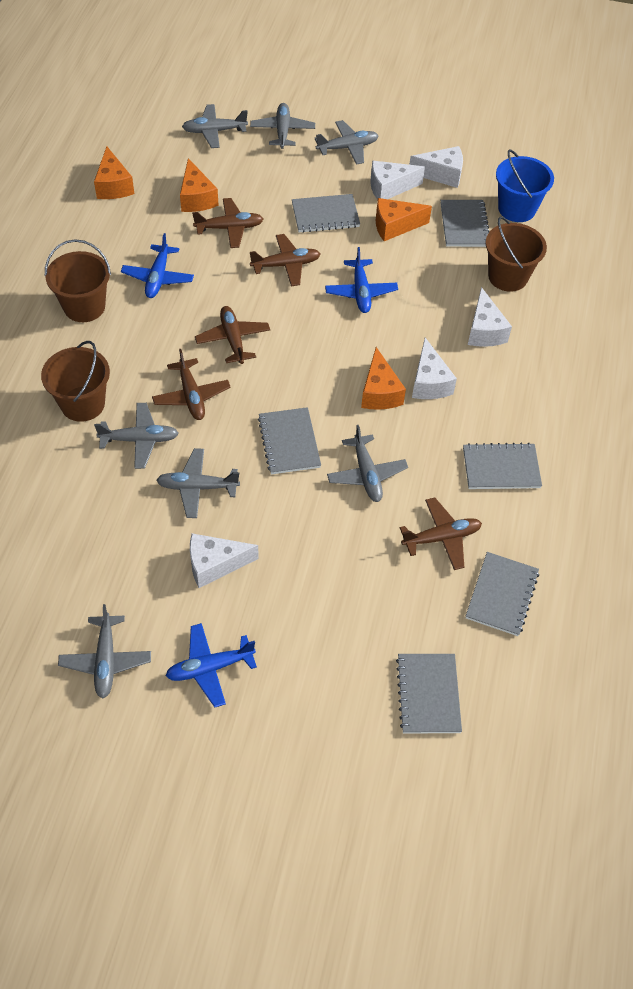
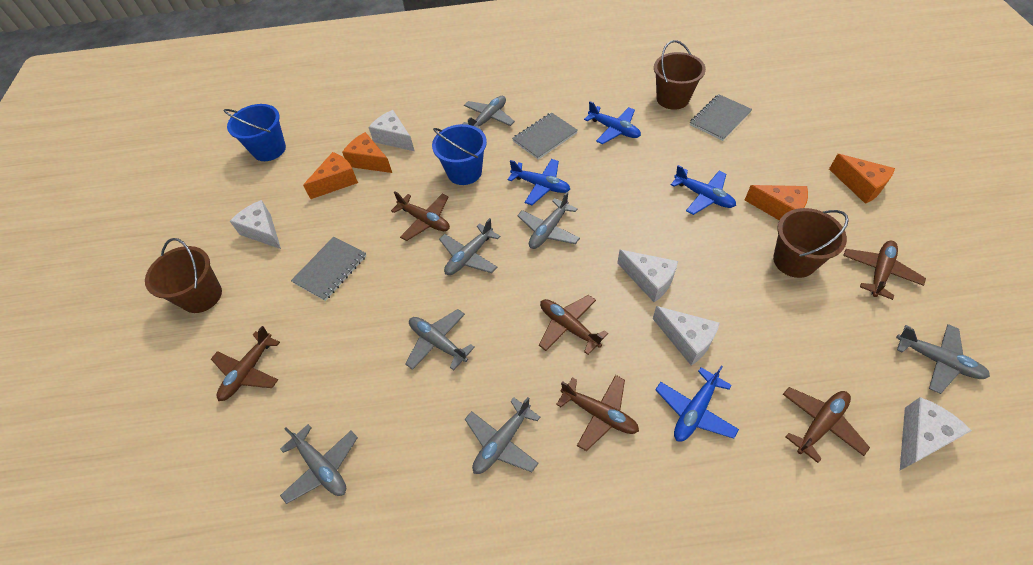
blue bucket: 1 -> 2
blue plane: 3 -> 4
brown plane: 5 -> 6
grey notebook: 6 -> 3

